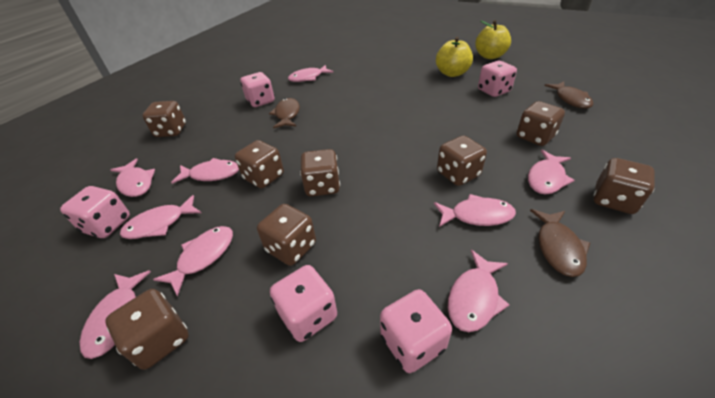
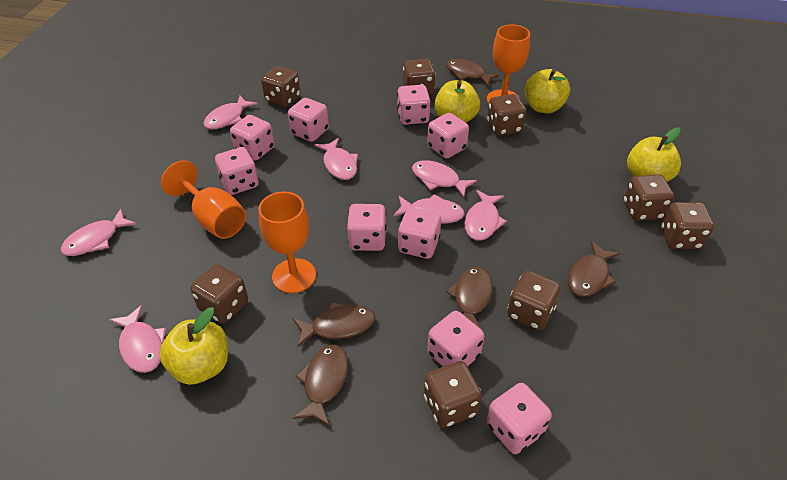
brown fish: 3 -> 5
orange goblet: 0 -> 3
pink dice: 5 -> 9
pink fish: 9 -> 7
yellow apple: 2 -> 4

